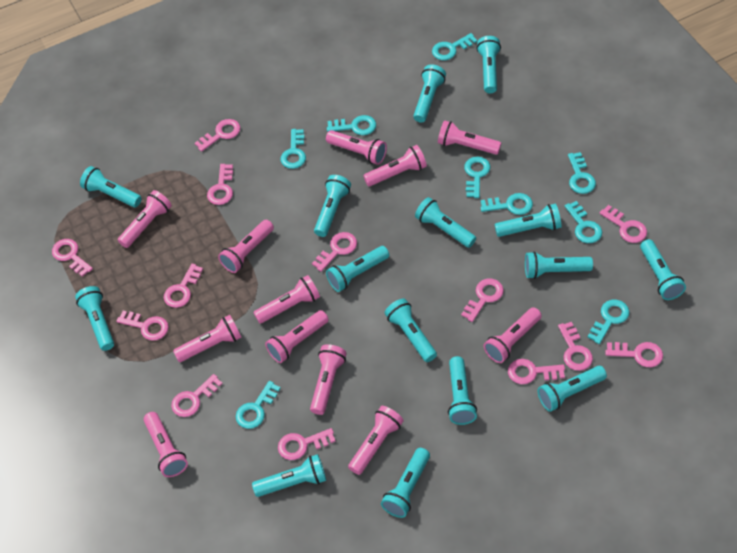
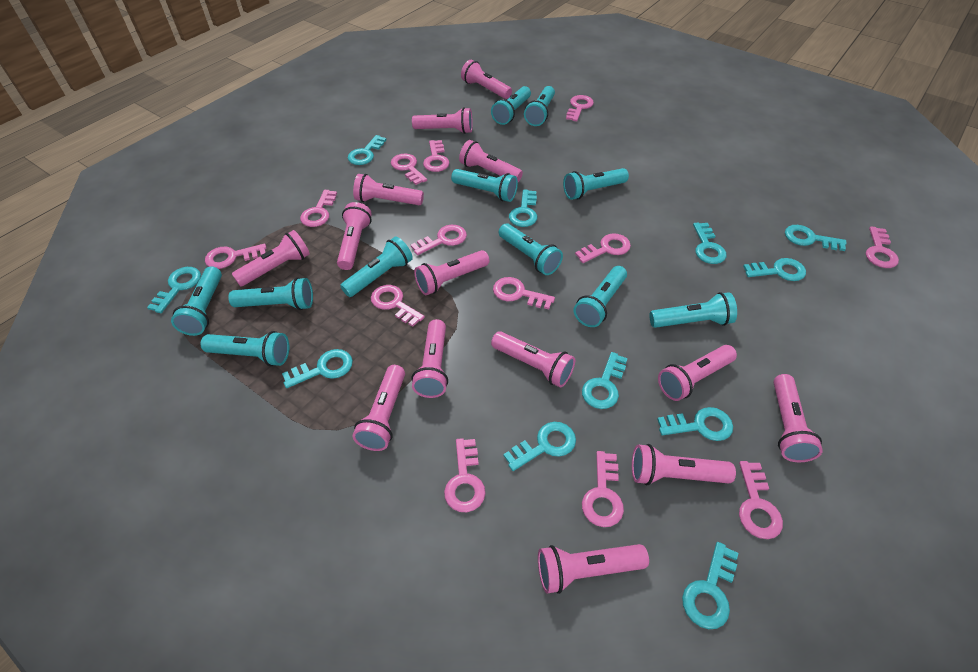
pink flashlight: 12 -> 14
turquoise flashlight: 15 -> 11
turquoise key: 9 -> 11

